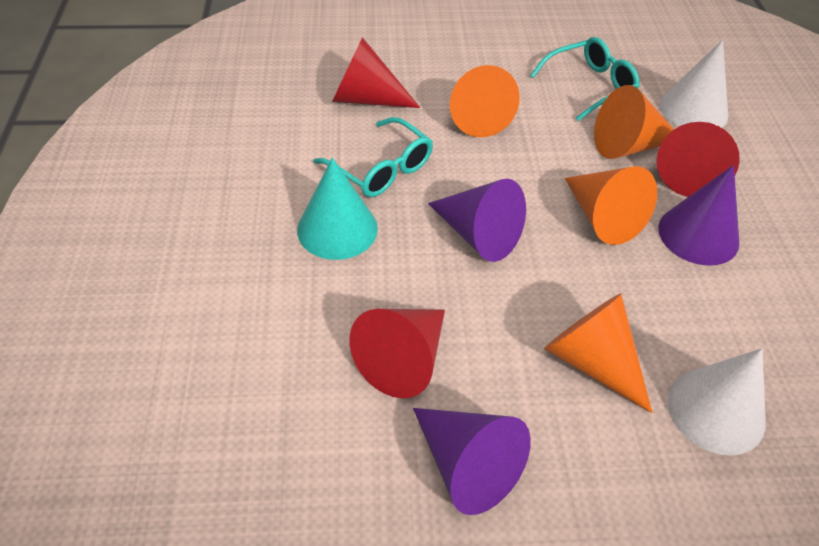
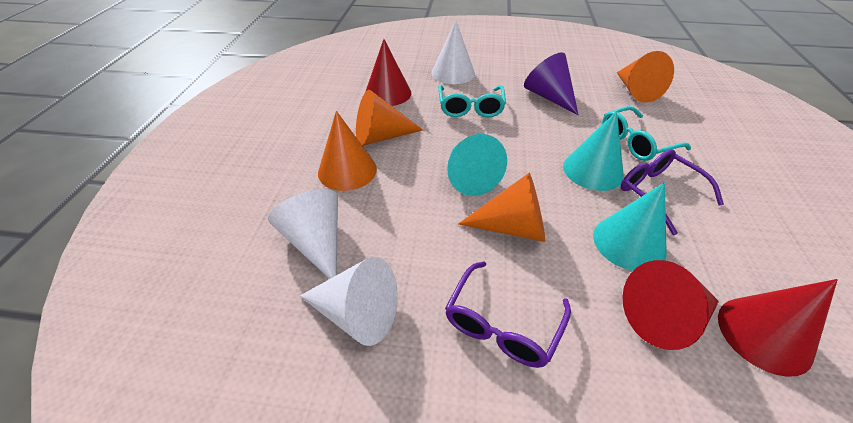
purple cone: 3 -> 1
purple glasses: 0 -> 2
turquoise cone: 1 -> 3
white cone: 2 -> 3

